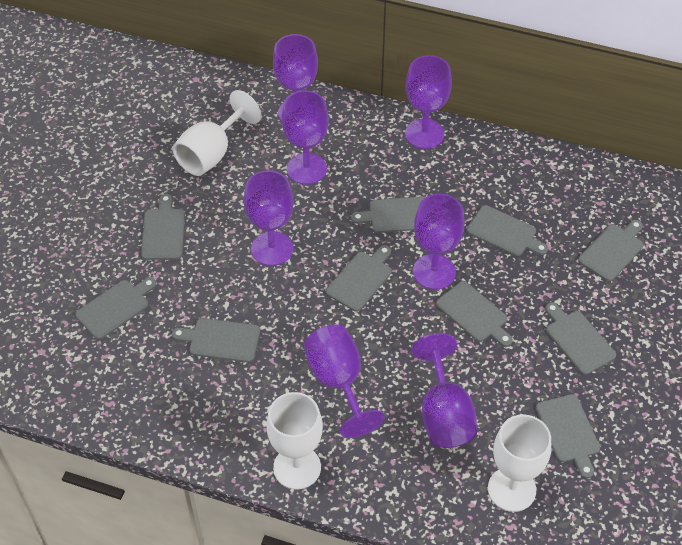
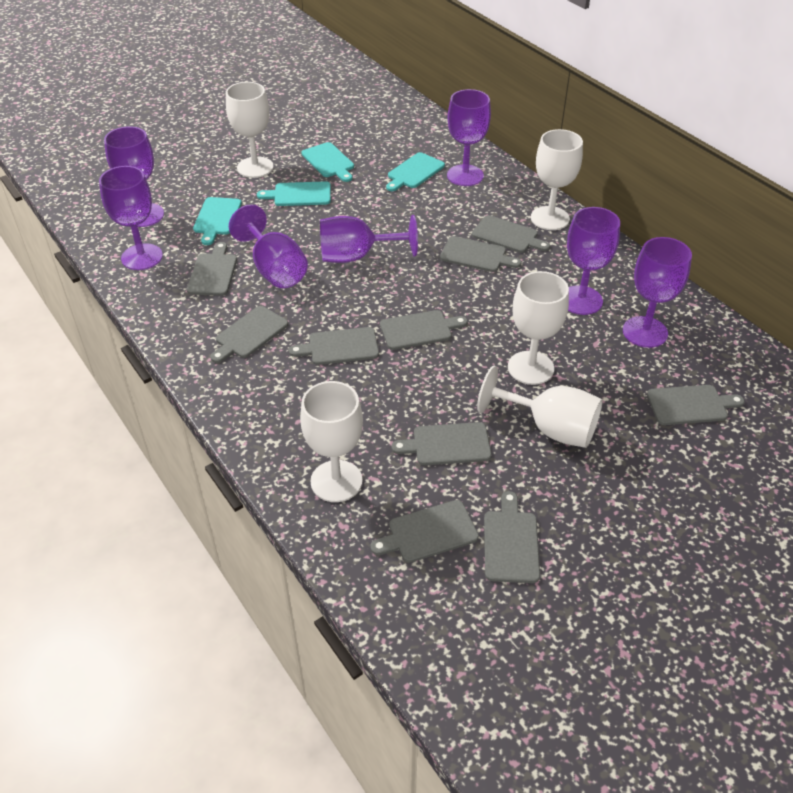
turquoise cutting board: 0 -> 4
white goblet: 3 -> 5

